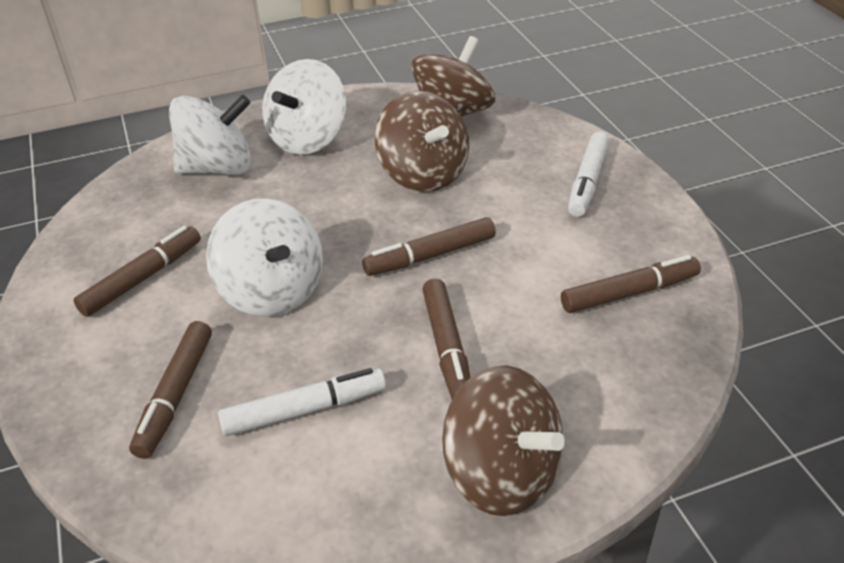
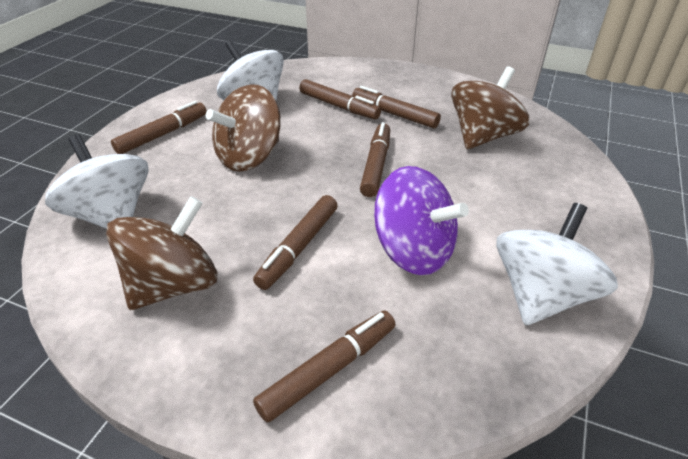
brown marker: 5 -> 6
purple spinning top: 0 -> 1
white marker: 2 -> 0

